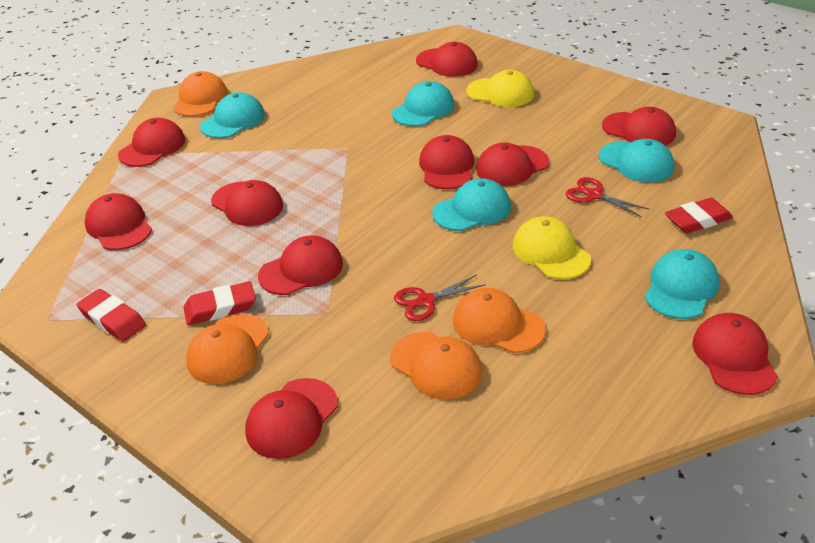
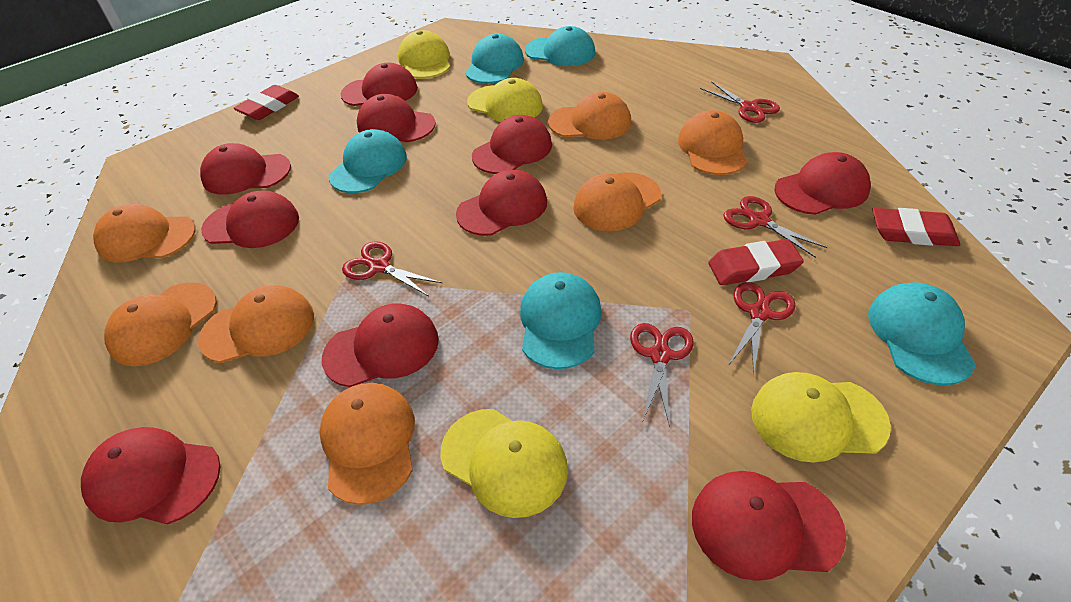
orange cap: 4 -> 7
red scissors: 2 -> 5
yellow cap: 2 -> 4

